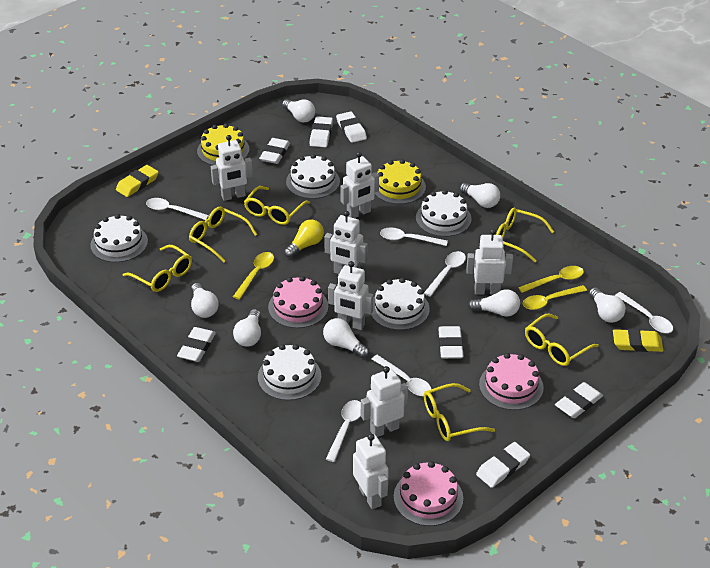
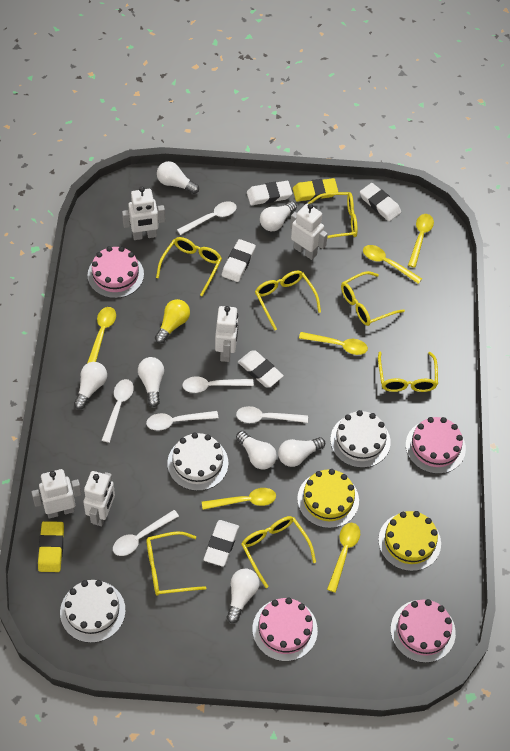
pink cake: 3 -> 4
white cake: 5 -> 3
white eraser: 7 -> 5
white robot: 7 -> 5
yellow glasses: 6 -> 7
yellow spoon: 3 -> 6

